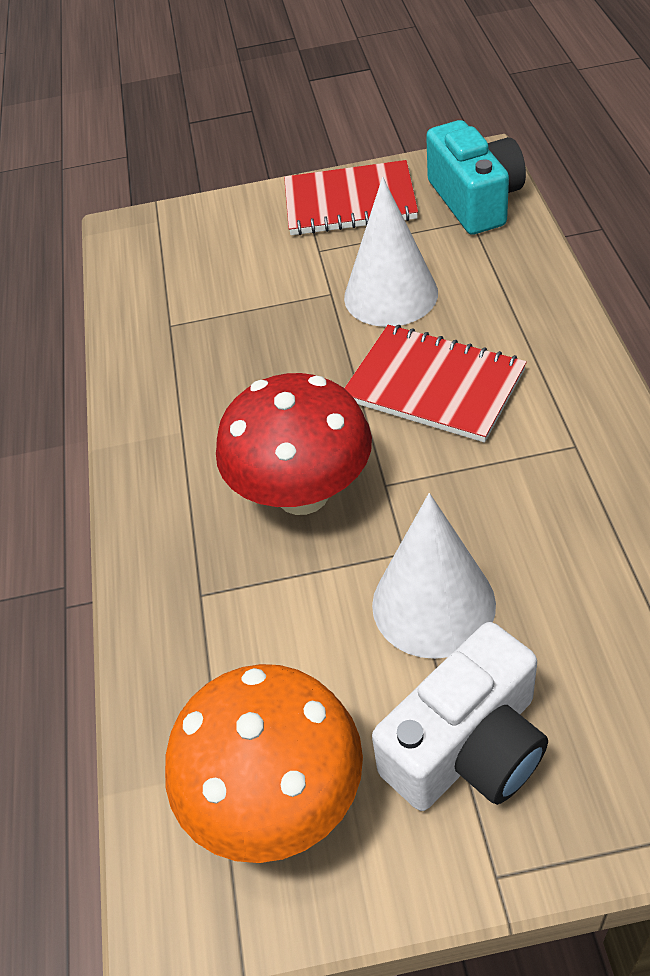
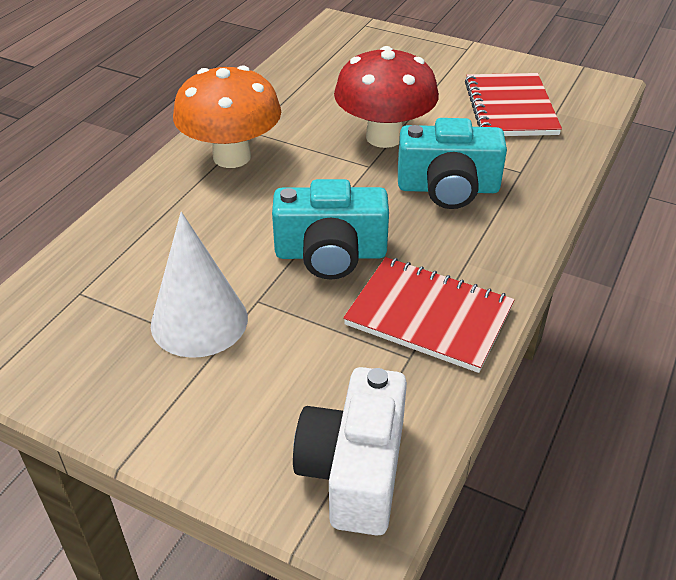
turquoise camera: 1 -> 2
white cone: 2 -> 1

